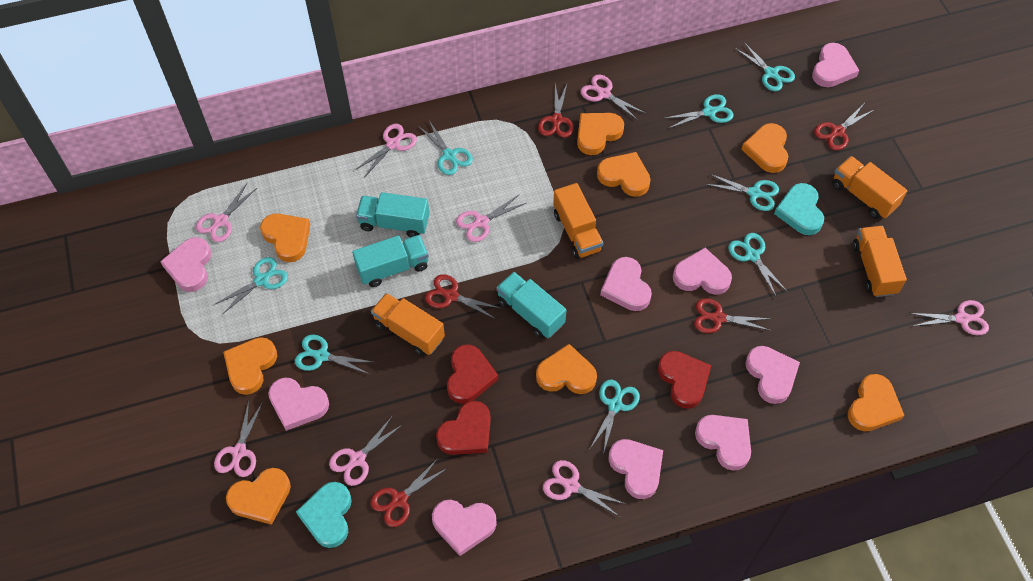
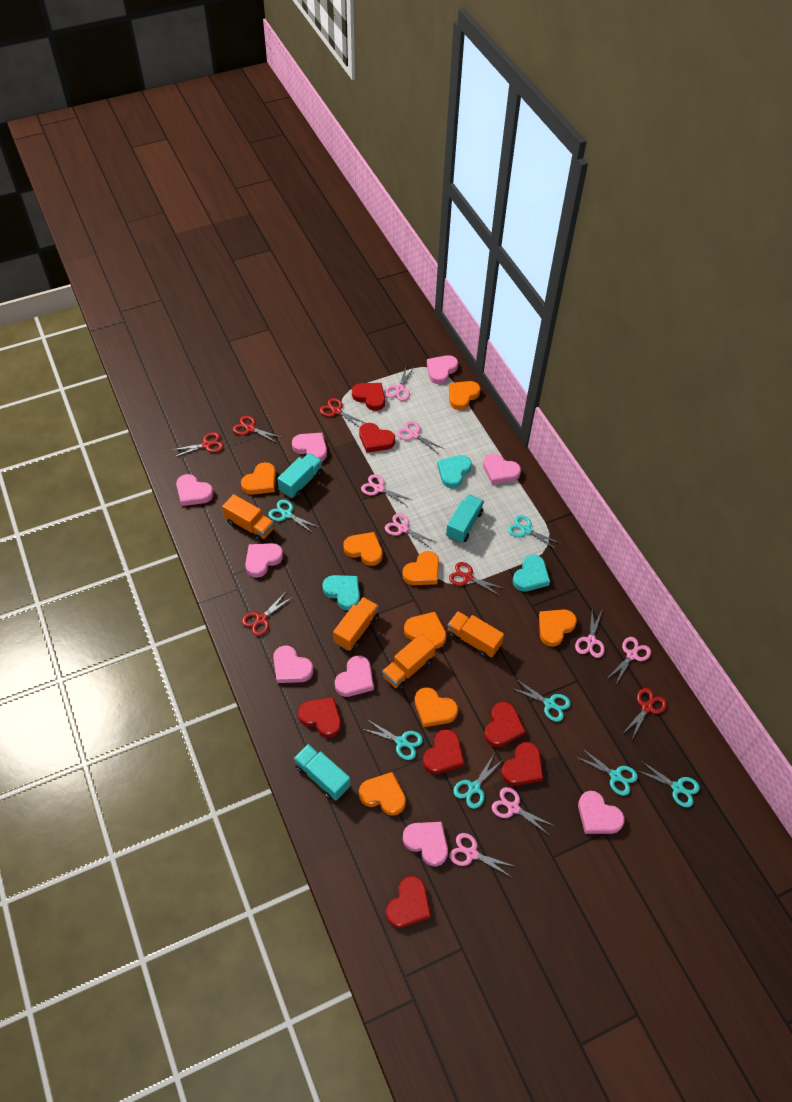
red heart: 3 -> 7
red scissors: 5 -> 6
turquoise heart: 2 -> 3
turquoise scissors: 8 -> 7

